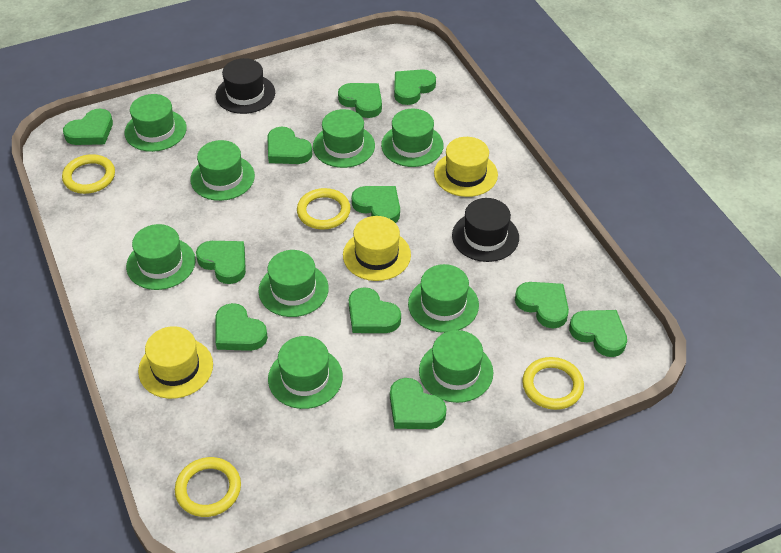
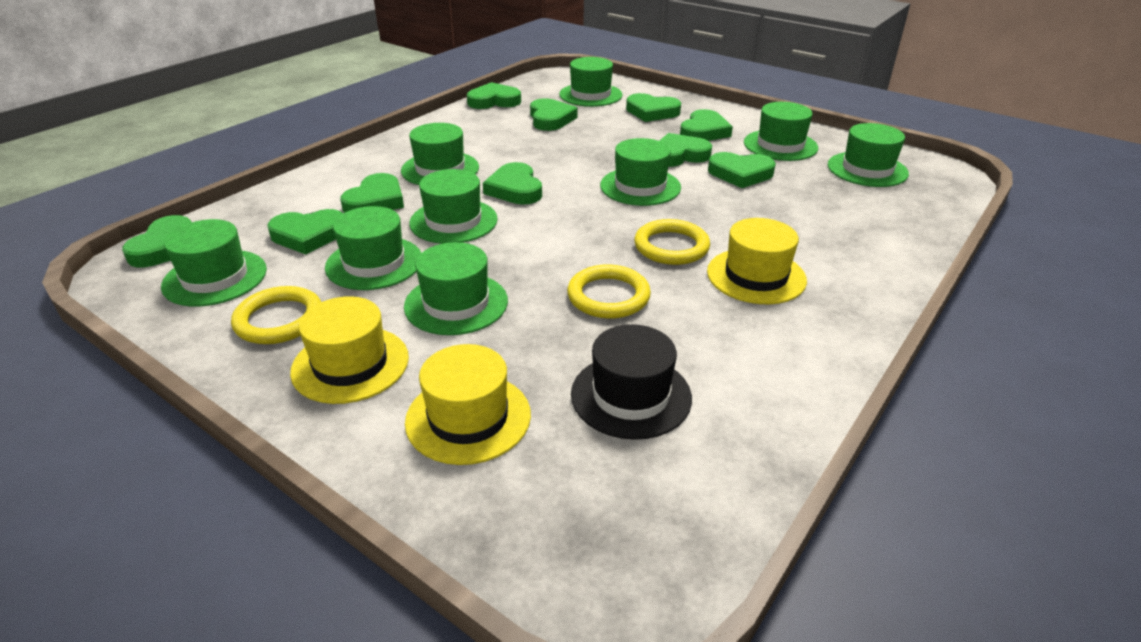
black hat: 2 -> 1
green heart: 11 -> 10
yellow ring: 4 -> 3

